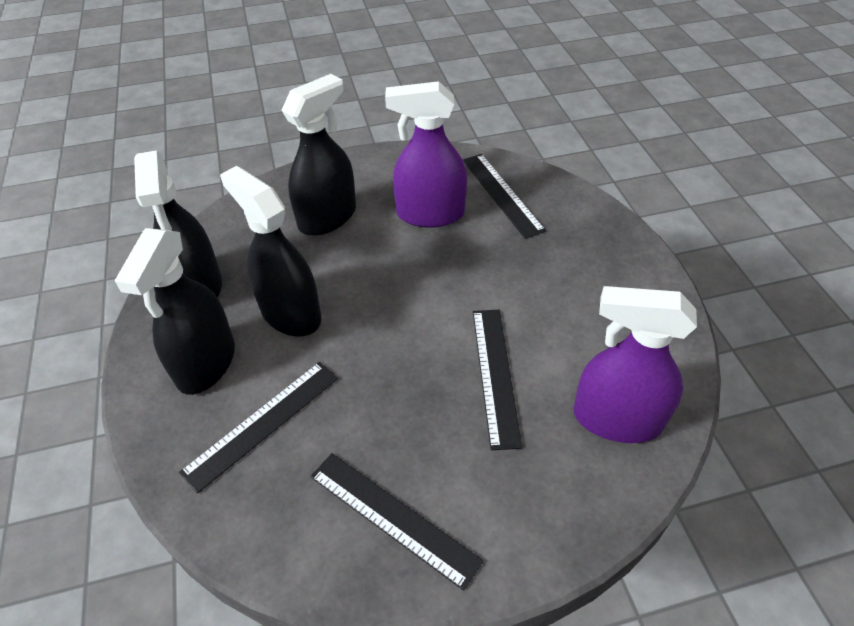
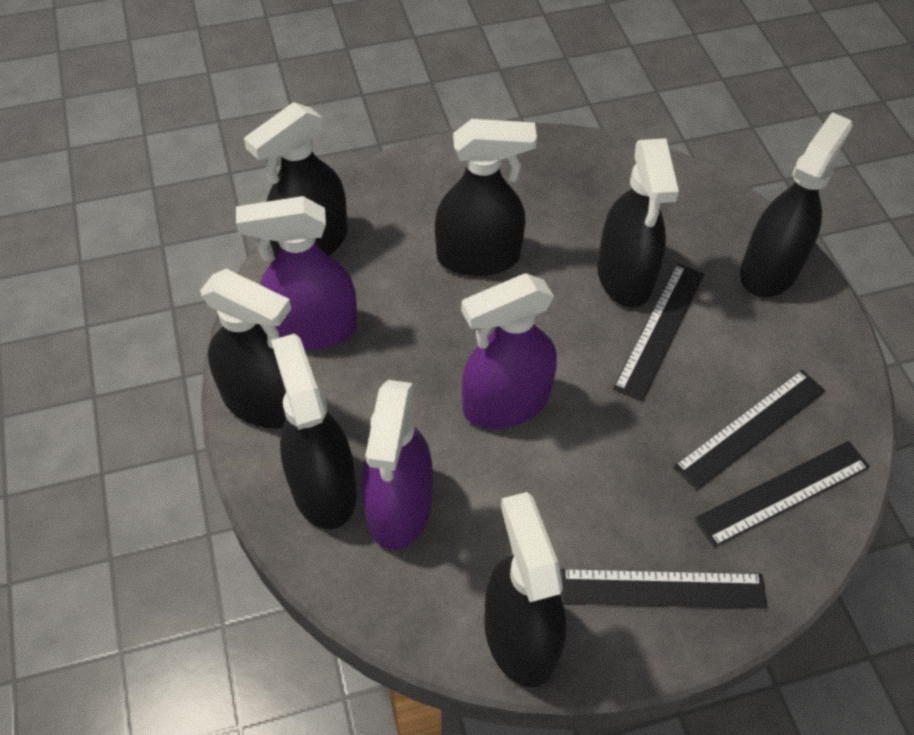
black spray bottle: 4 -> 7
purple spray bottle: 2 -> 3

